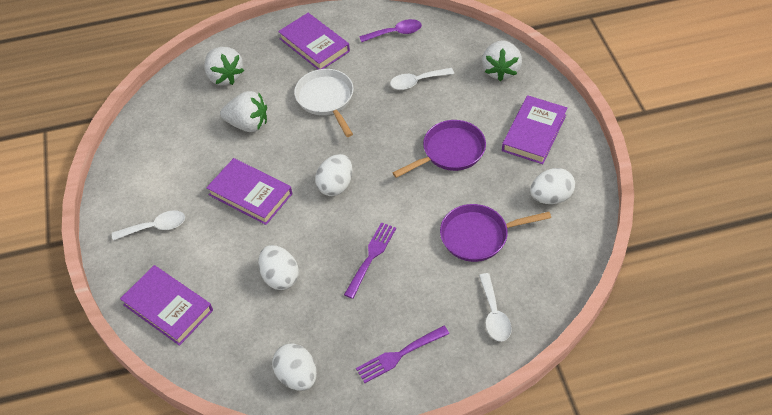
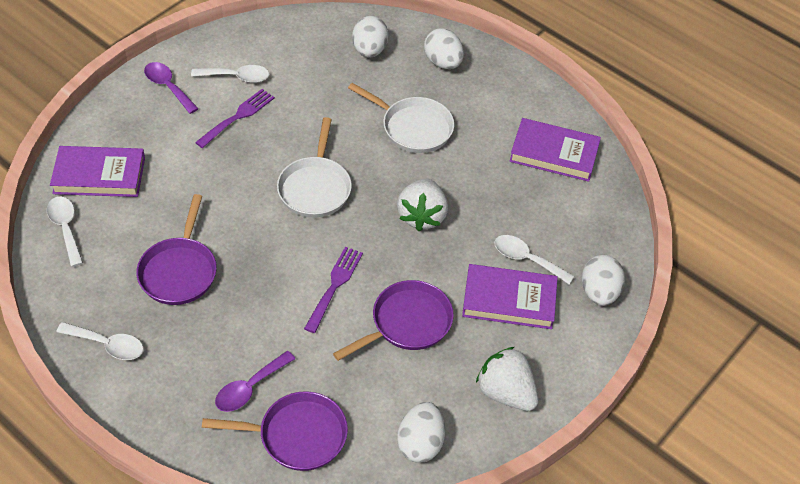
purple book: 4 -> 3
purple pan: 2 -> 3
purple spoon: 1 -> 2
white pan: 1 -> 2
white spoon: 3 -> 4
white strawberry: 3 -> 2

